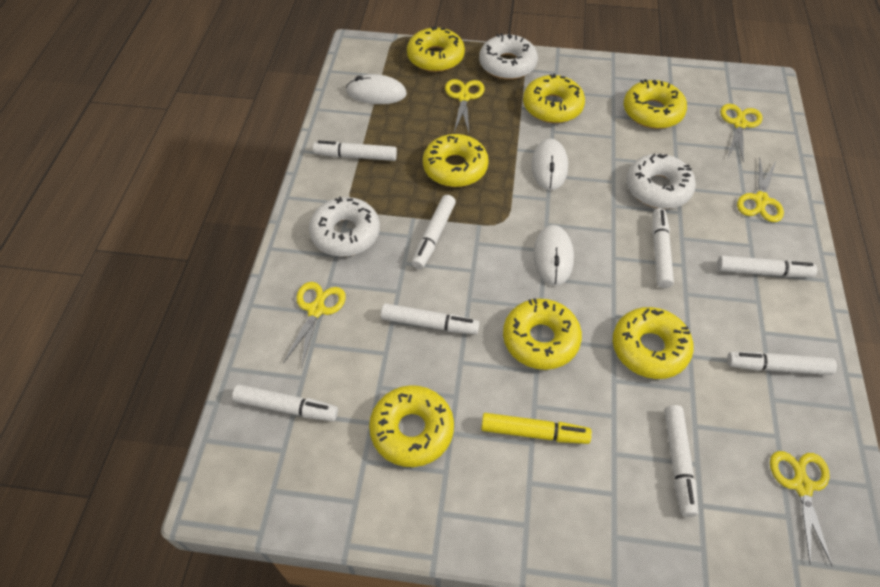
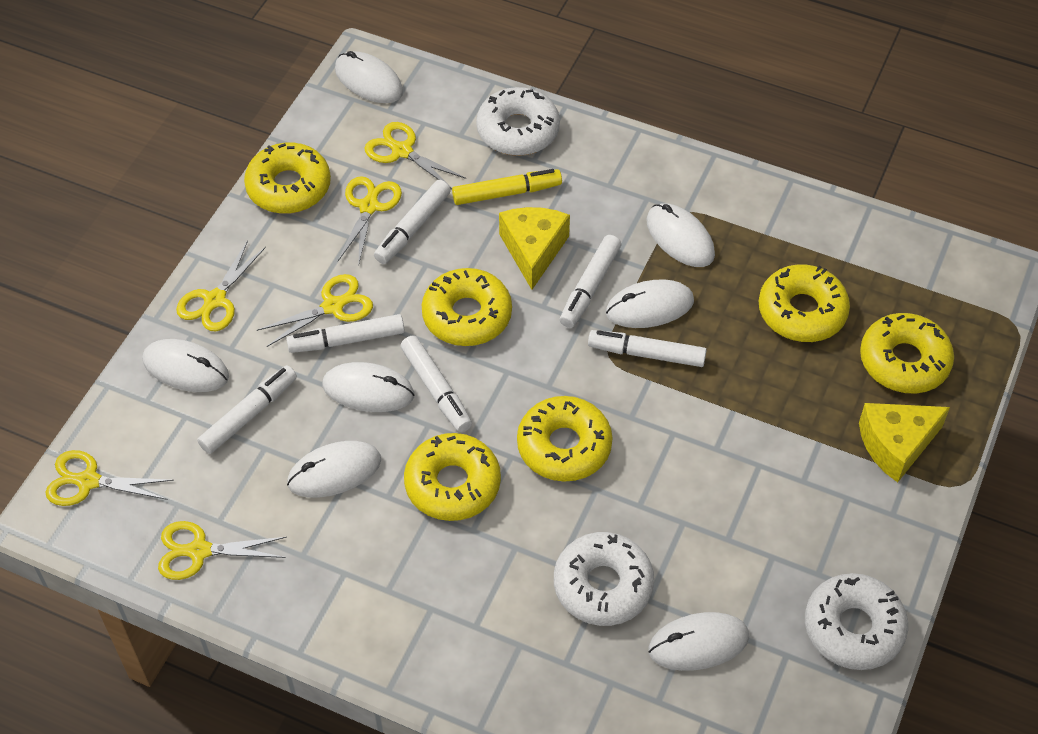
white marker: 8 -> 6
white mouse: 3 -> 7
yellow cheese: 0 -> 2
yellow donut: 7 -> 6
yellow scissors: 5 -> 6

